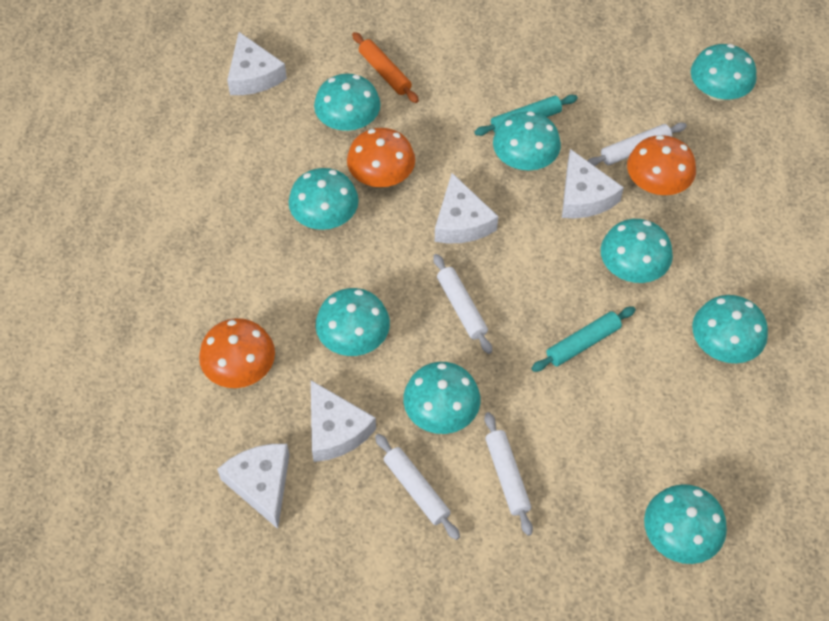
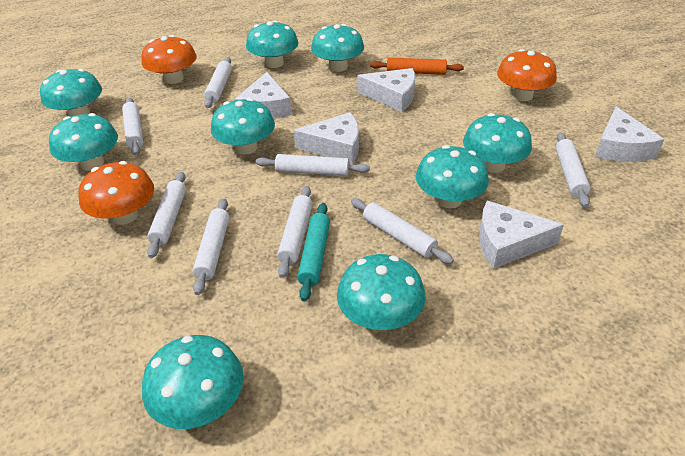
turquoise rolling pin: 2 -> 1
white rolling pin: 4 -> 8

